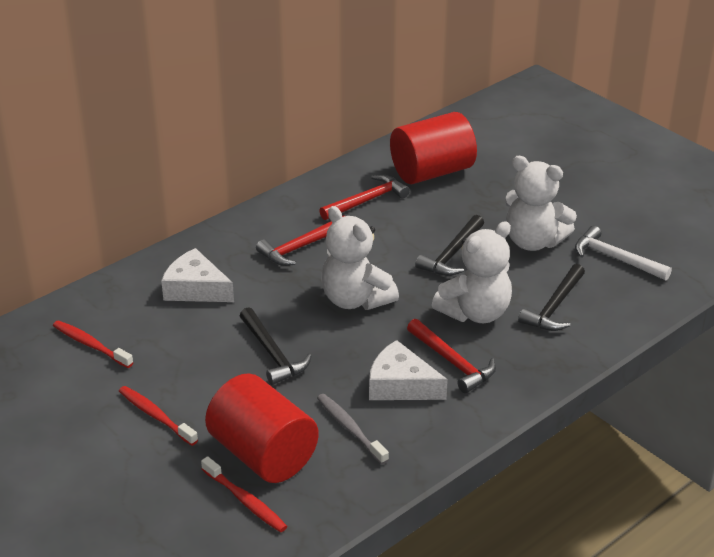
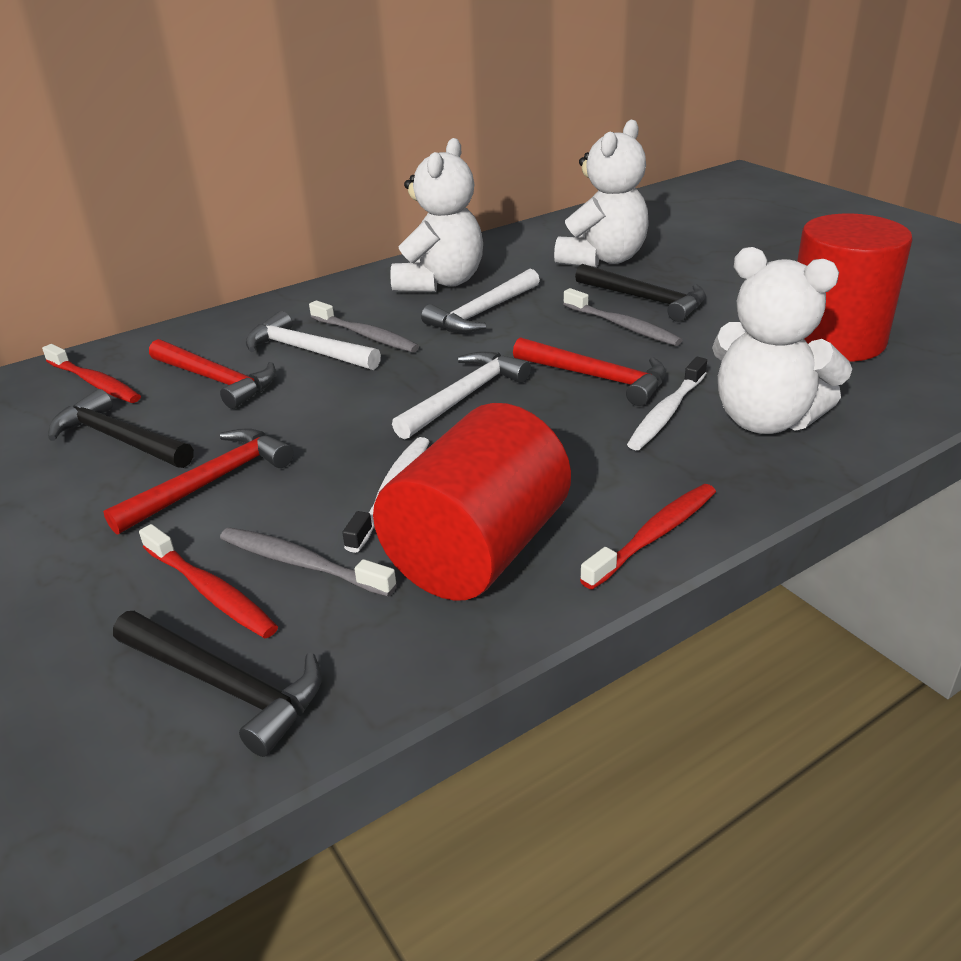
grey toothbrush: 1 -> 3
white cheese: 2 -> 0
white hammer: 1 -> 3
white toothbrush: 0 -> 2

